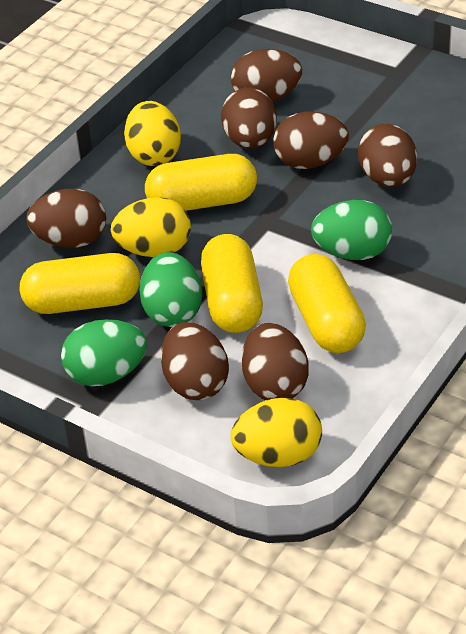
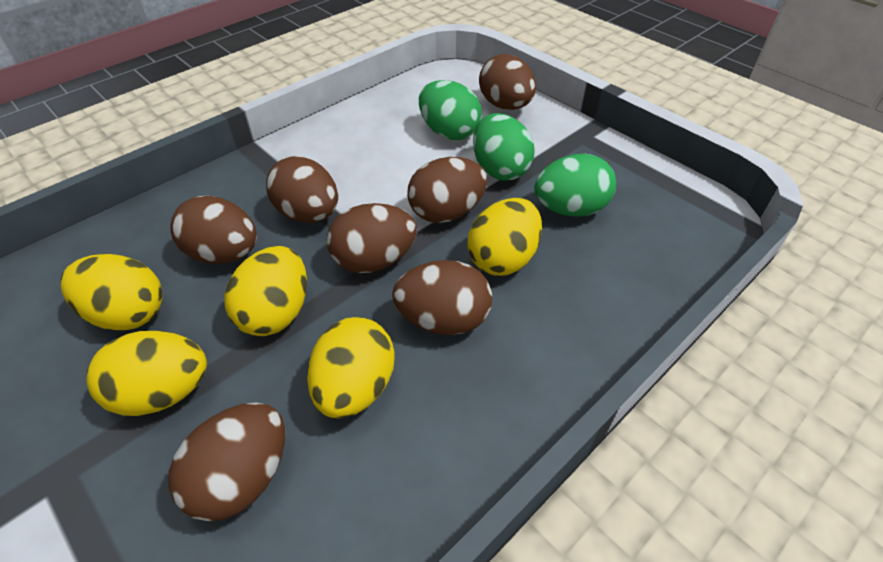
yellow capsule: 4 -> 0
yellow egg: 3 -> 5

